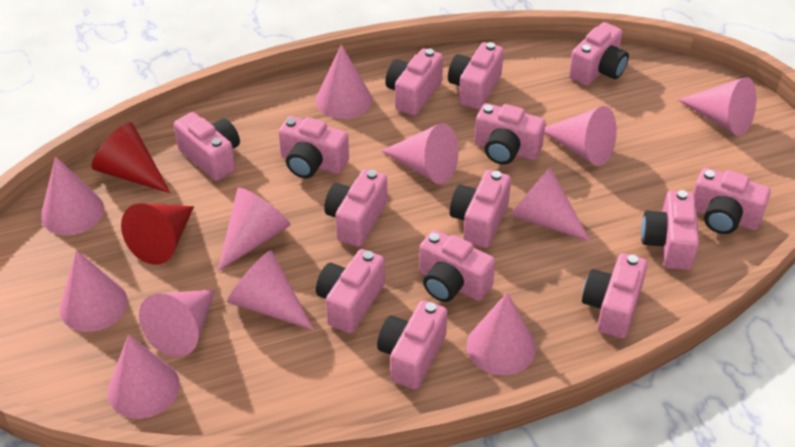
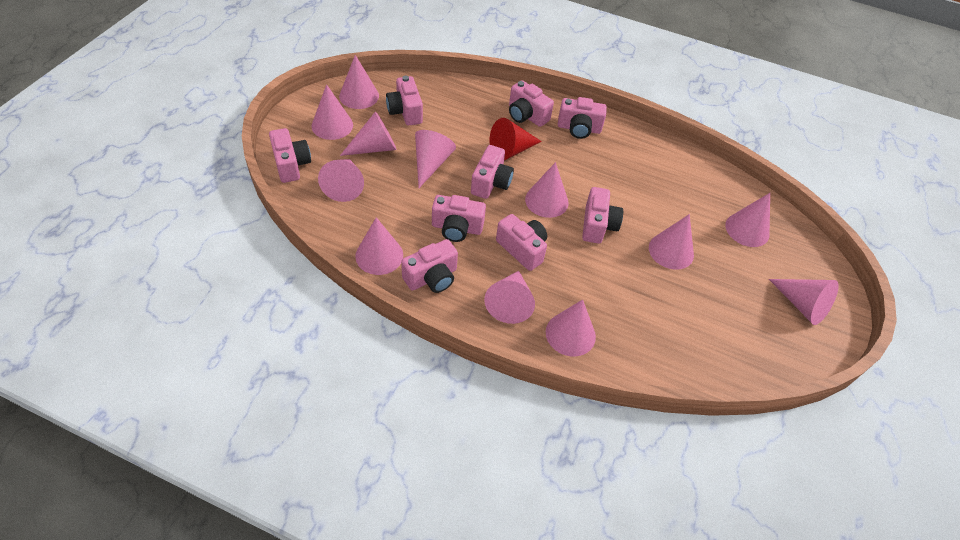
pink camera: 14 -> 9
red cone: 2 -> 1

